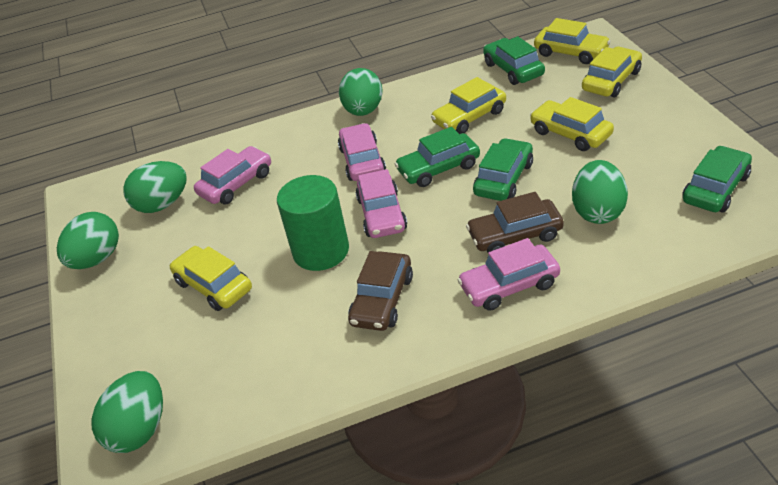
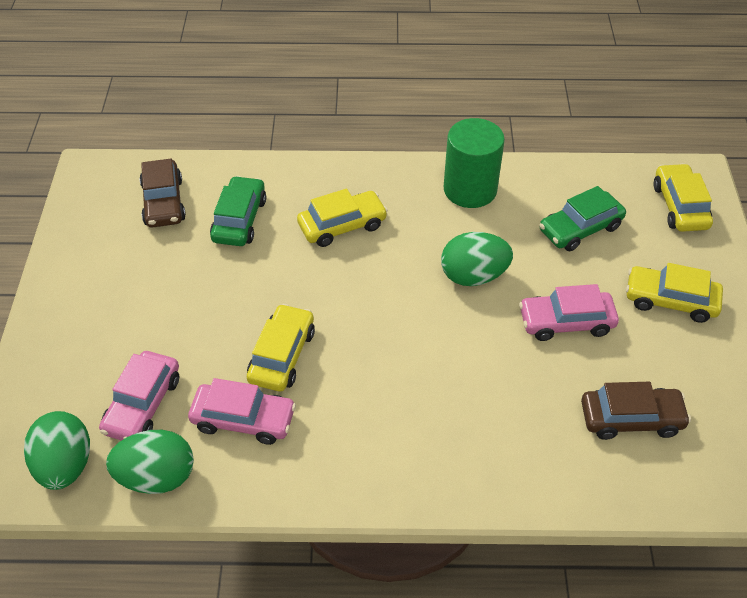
green car: 4 -> 2
green egg: 5 -> 3
pink car: 4 -> 3
yellow car: 5 -> 4

